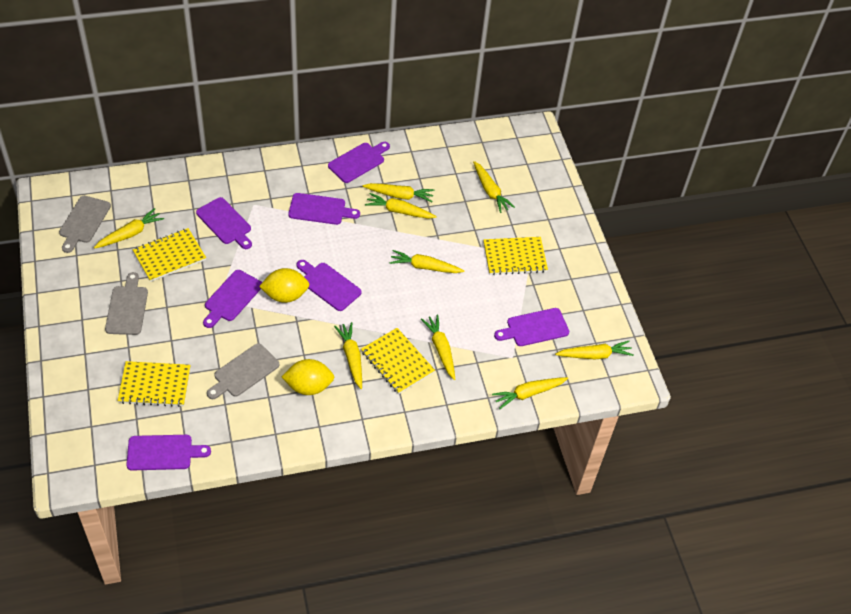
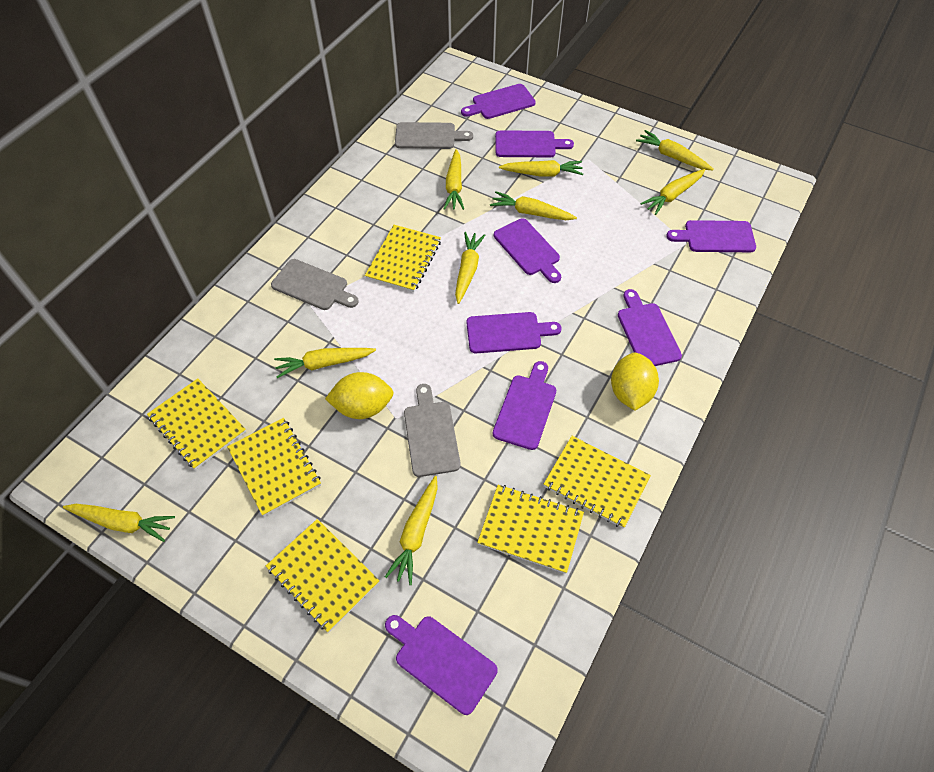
purple cutting board: 7 -> 8
yellow notebook: 4 -> 6

